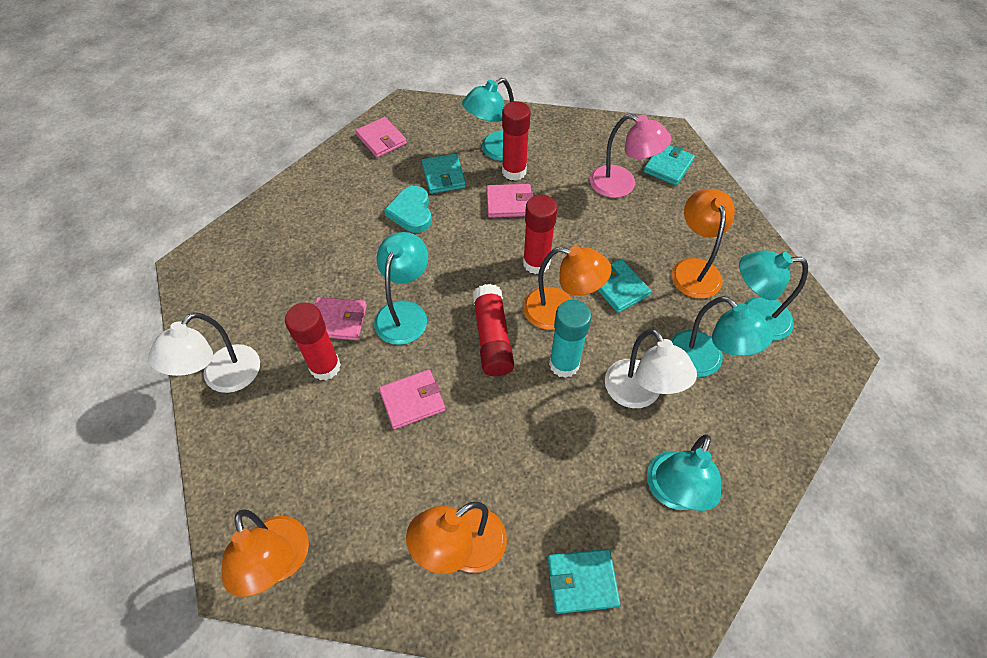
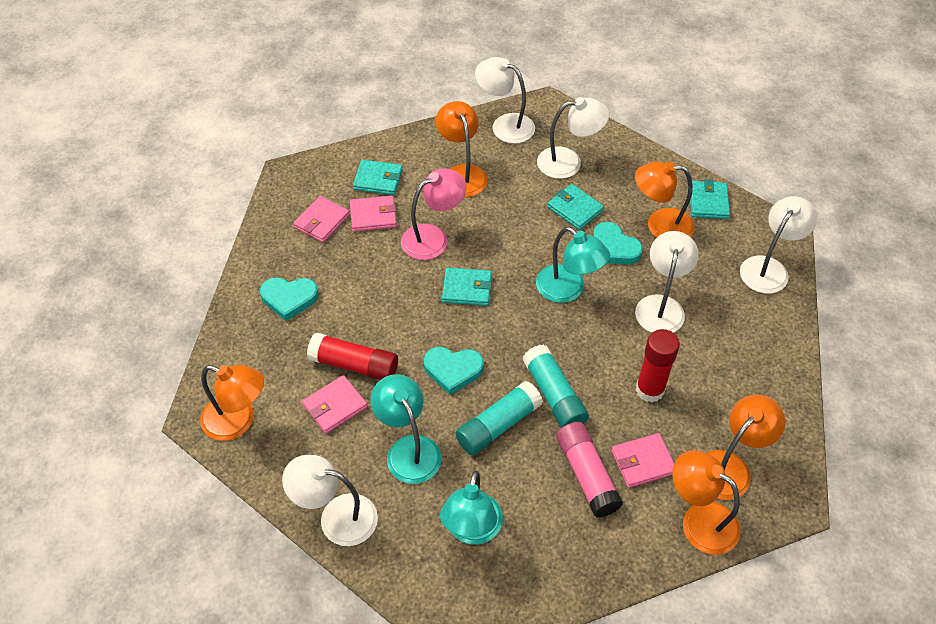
orange lamp: 4 -> 5
pink glue stick: 0 -> 1
red glue stick: 4 -> 2
turquoise glue stick: 1 -> 2
turquoise heart: 1 -> 3
turquoise lamp: 5 -> 3
white lamp: 2 -> 5

